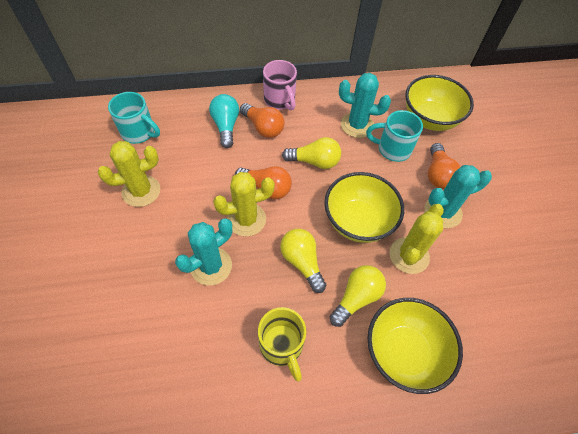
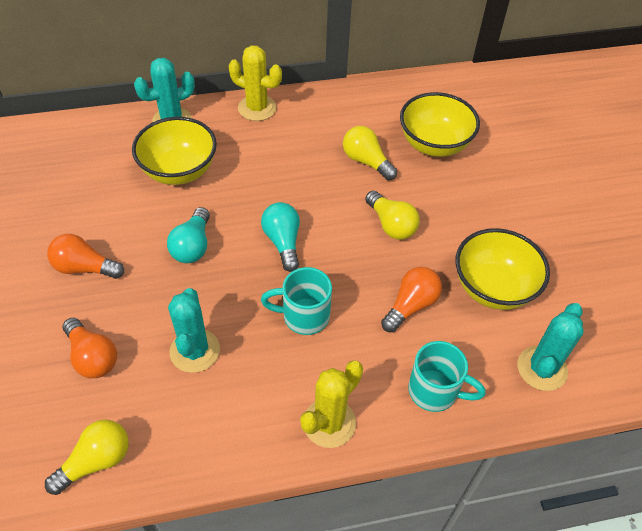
pink mug: 1 -> 0
turquoise light bulb: 1 -> 2
yellow cactus: 3 -> 2
yellow mug: 1 -> 0

